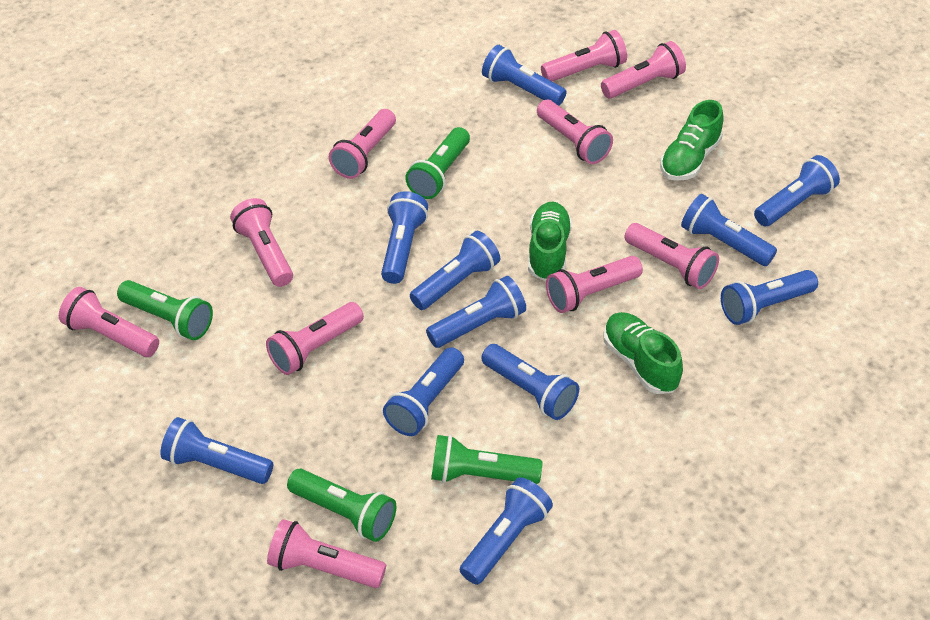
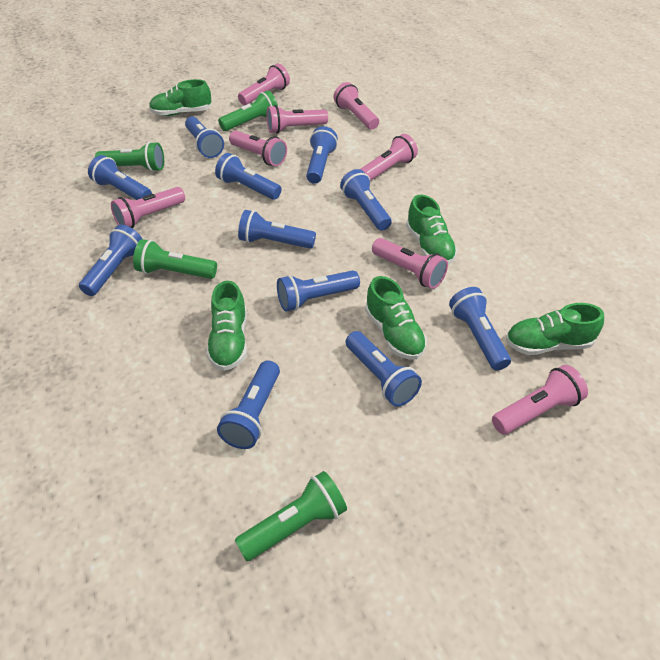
green shoe: 3 -> 5
pink flashlight: 10 -> 8

